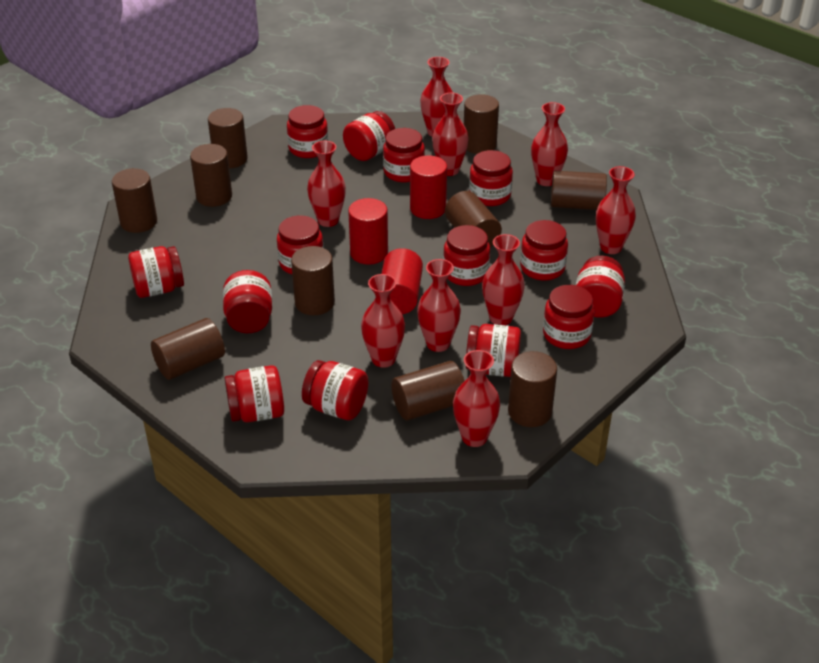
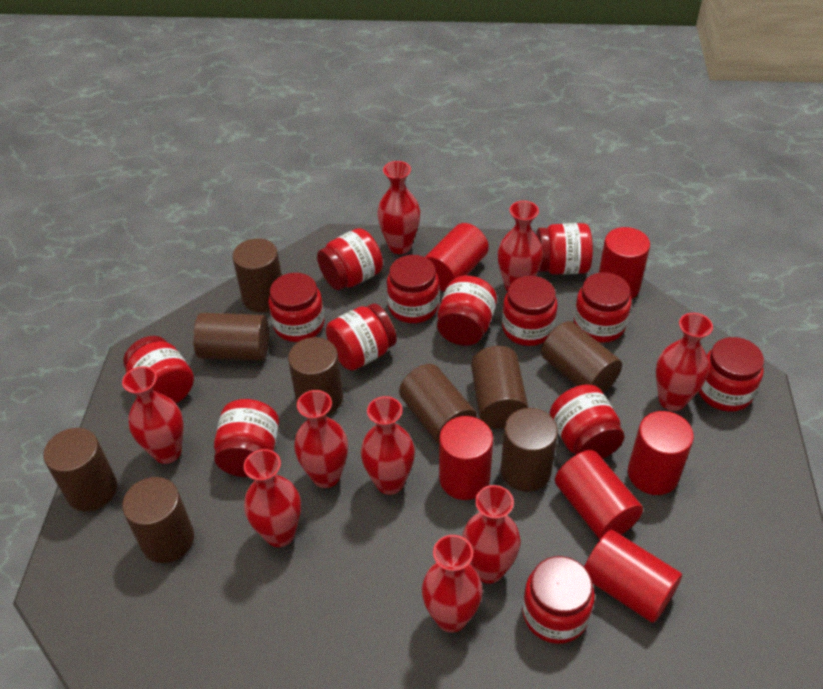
brown cylinder: 10 -> 9
red cylinder: 3 -> 6
red jar: 14 -> 13

